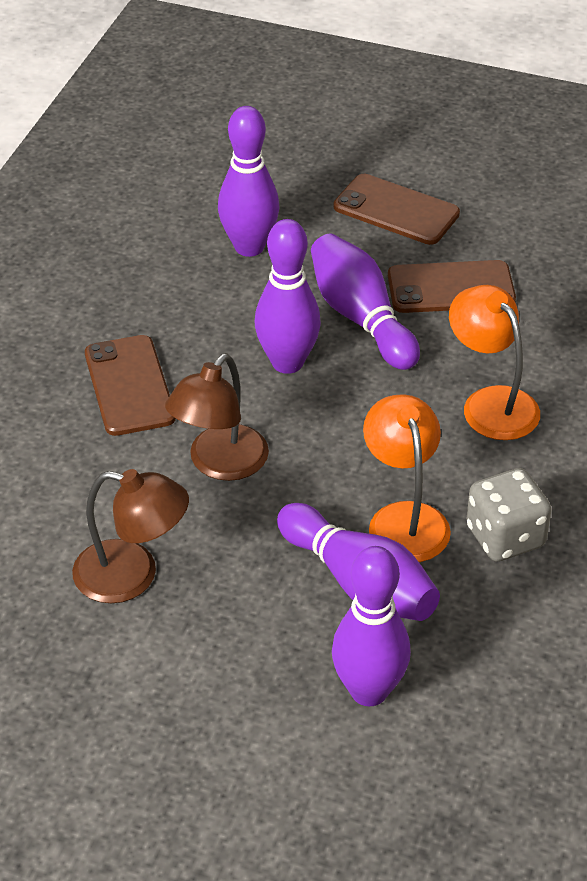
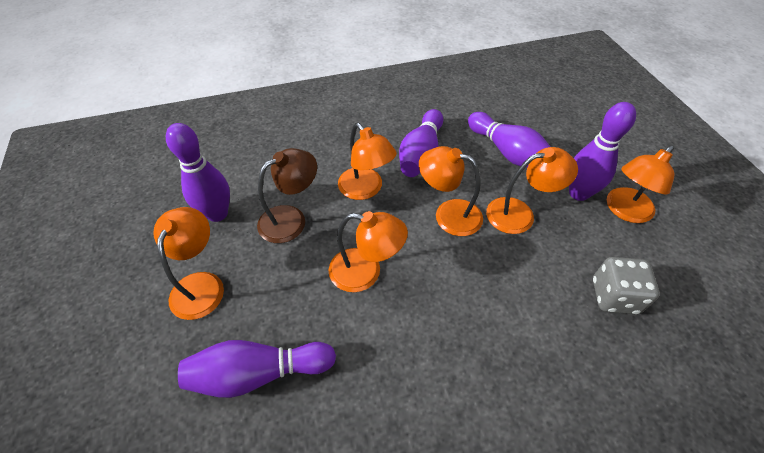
brown lamp: 2 -> 1
brown phone: 3 -> 0
orange lamp: 2 -> 6

